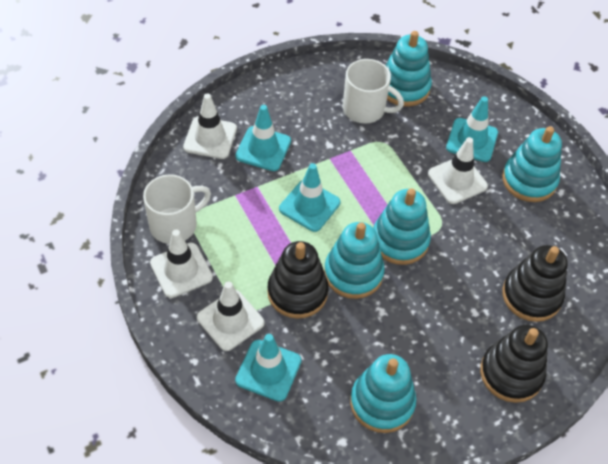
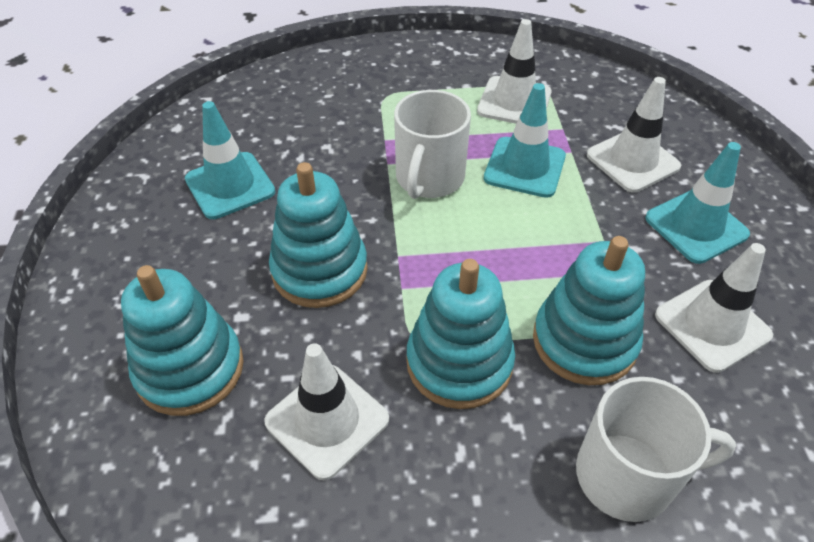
black stacking toy: 3 -> 0
turquoise stacking toy: 5 -> 4
turquoise traffic cone: 4 -> 3

